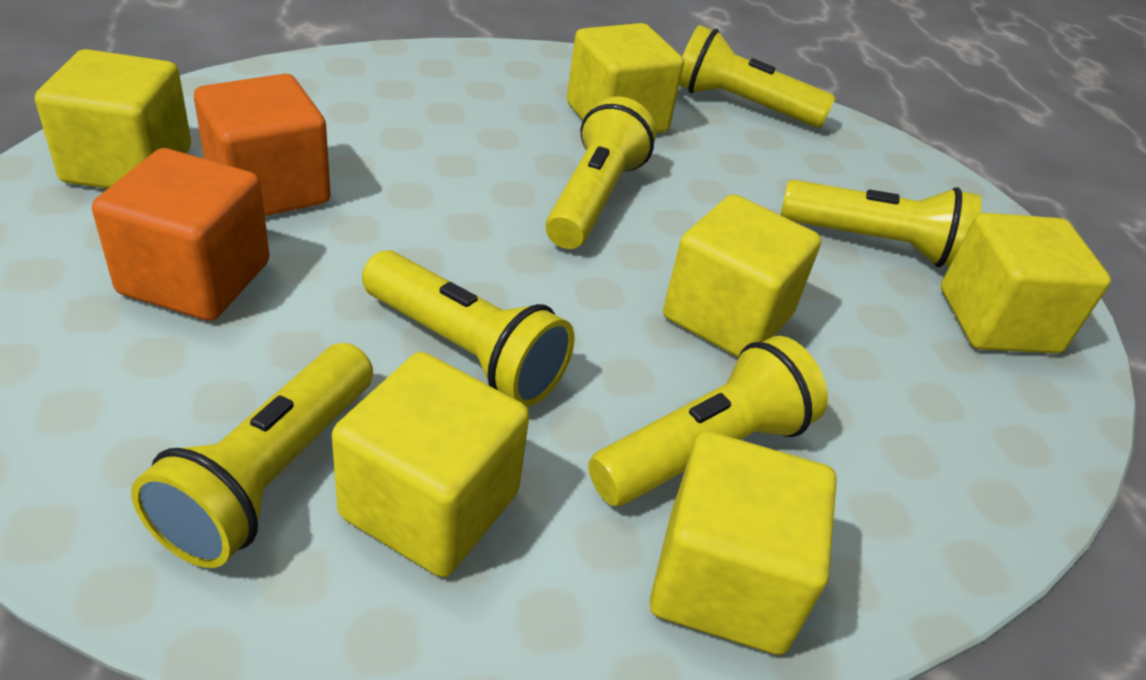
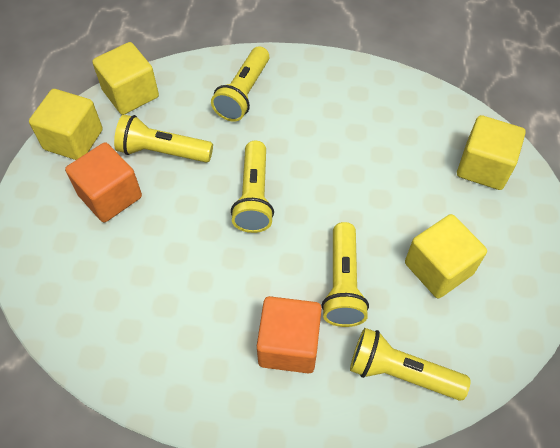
yellow cube: 6 -> 4
yellow flashlight: 6 -> 5

